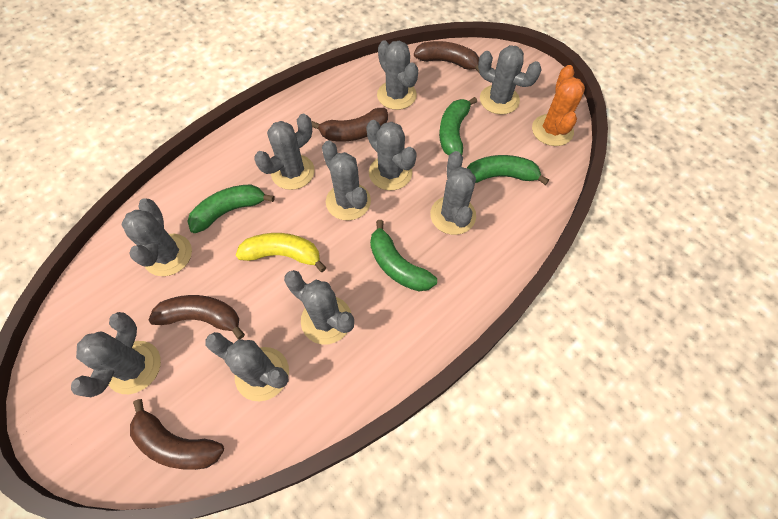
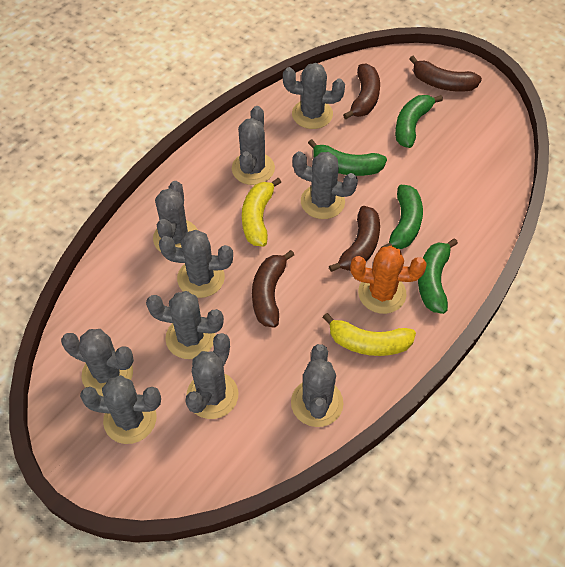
yellow banana: 1 -> 2

